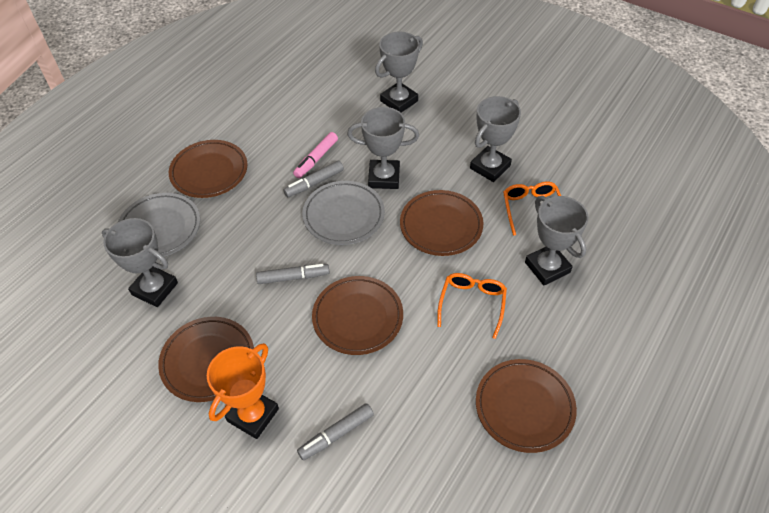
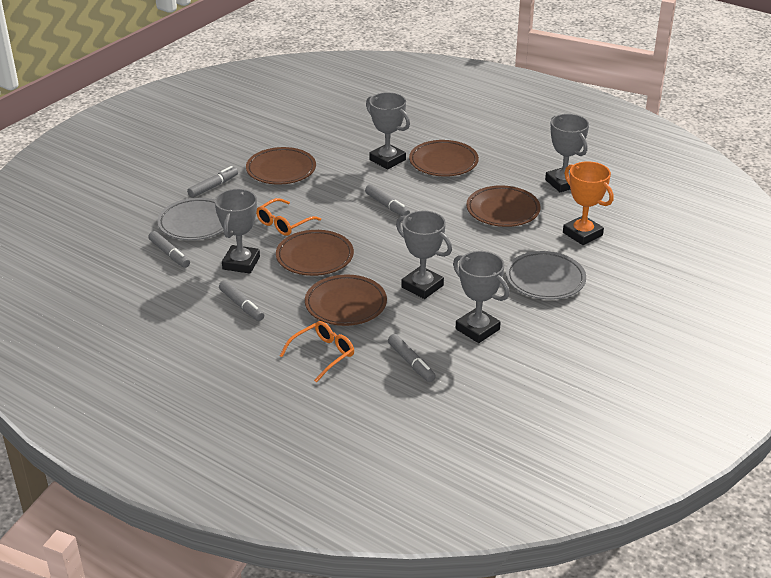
grey marker: 3 -> 5
pink marker: 1 -> 0

